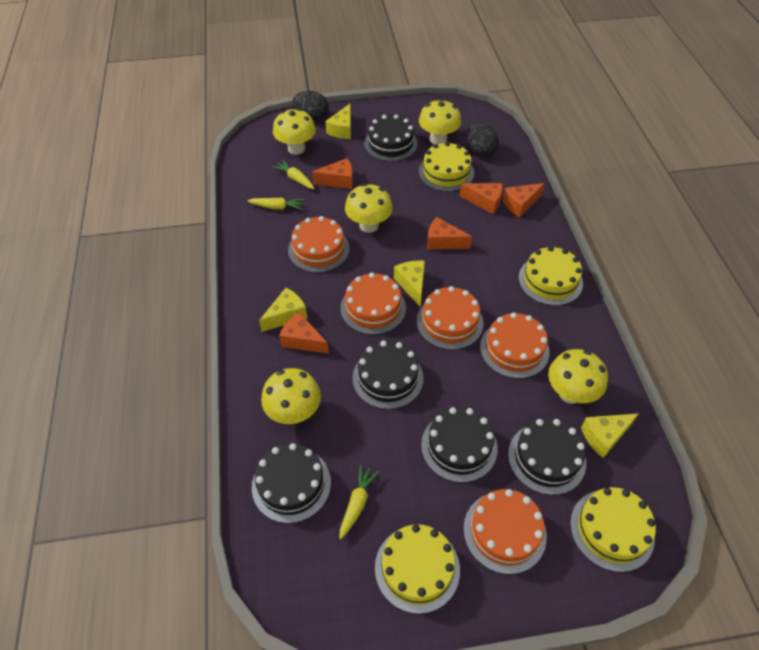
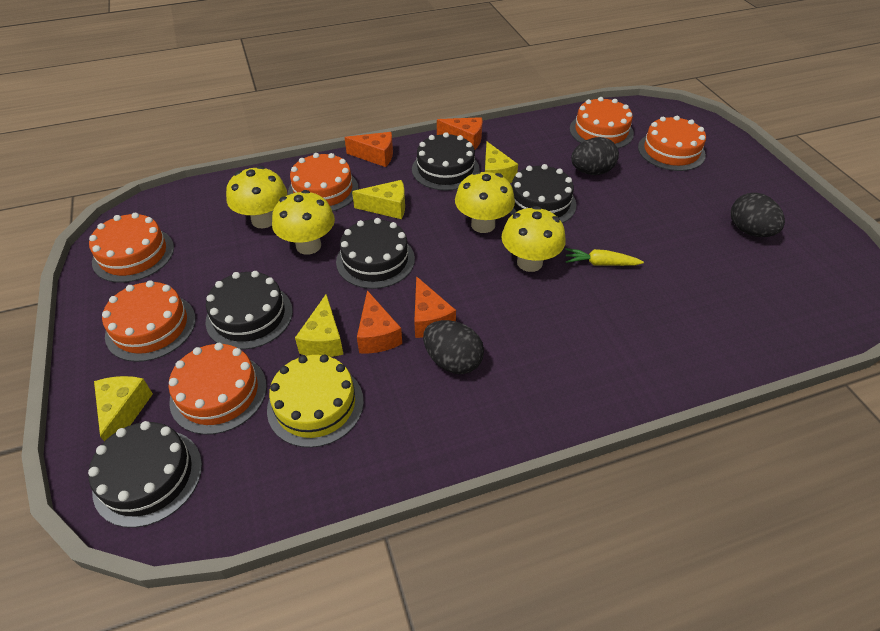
black egg: 2 -> 3
orange cake: 5 -> 6
orange cheese: 5 -> 4
yellow cake: 4 -> 1
yellow carrot: 3 -> 1
yellow mushroom: 5 -> 4

